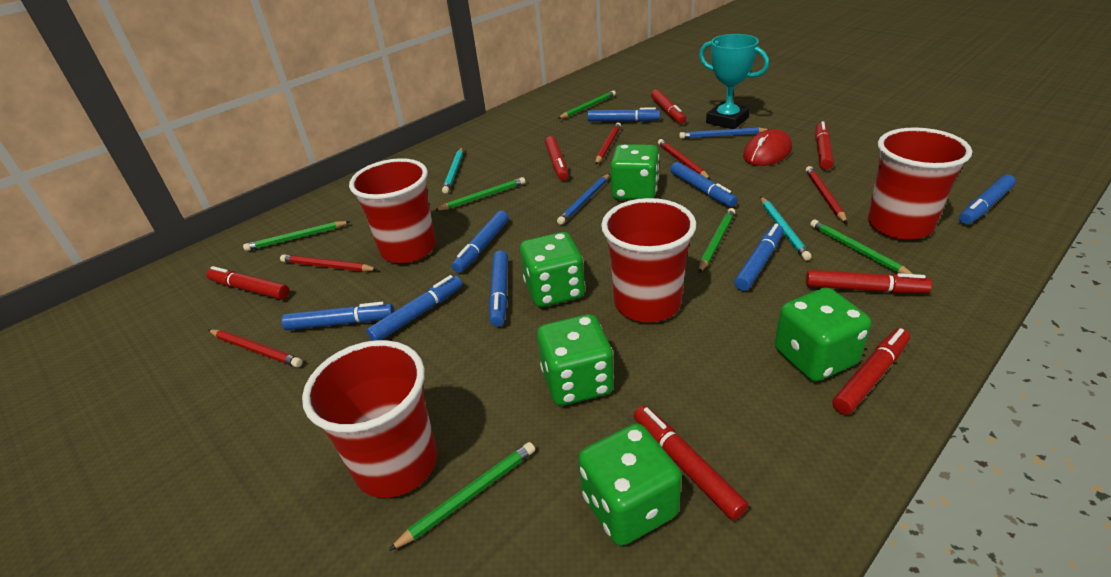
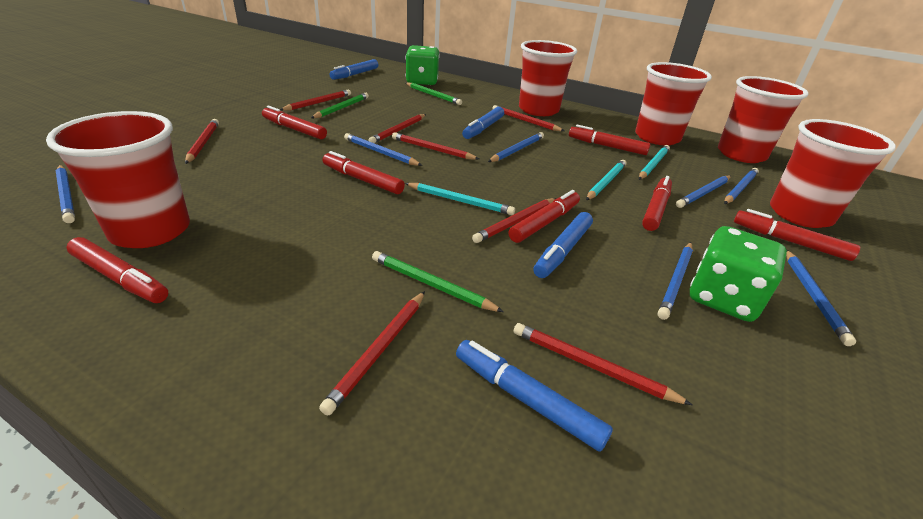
blue marker: 8 -> 4
blue pencil: 2 -> 7
green dice: 5 -> 2
green pencil: 6 -> 3
red cup: 4 -> 5
red mouse: 1 -> 0
red pencil: 5 -> 8
turquoise pencil: 2 -> 3
turquoise trophy: 1 -> 0

